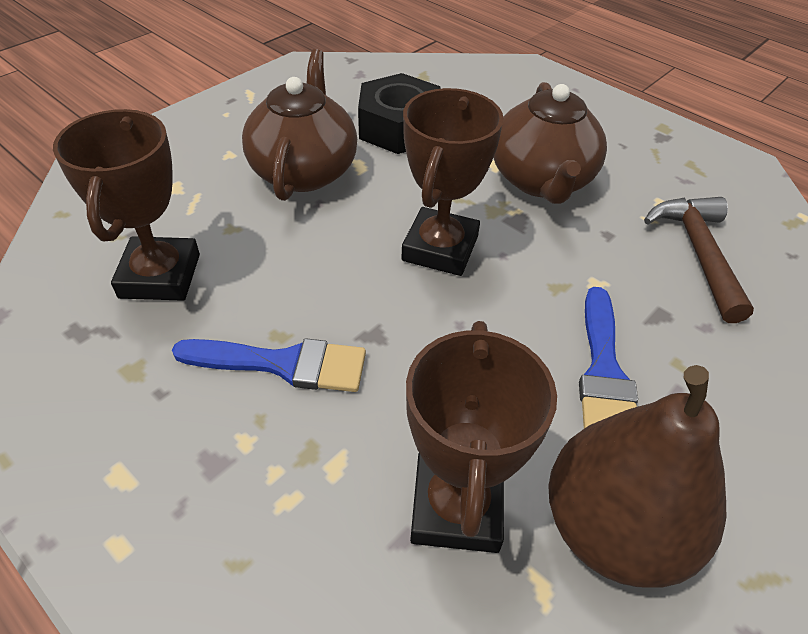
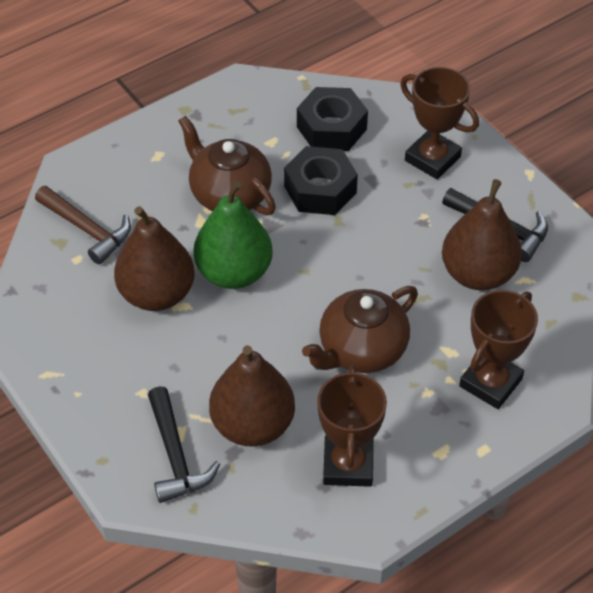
black hammer: 0 -> 2
black nut: 1 -> 2
blue brush: 2 -> 0
brown pear: 1 -> 3
green pear: 0 -> 1

